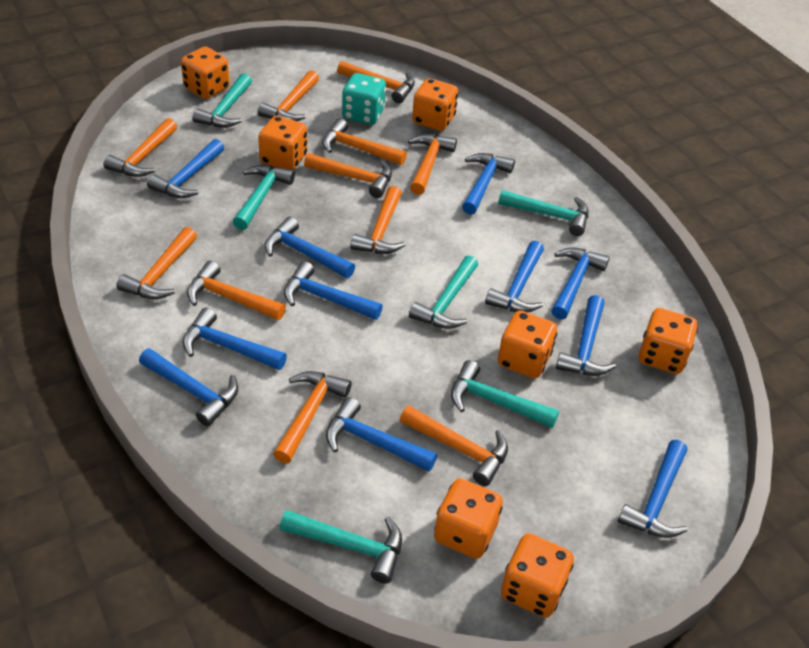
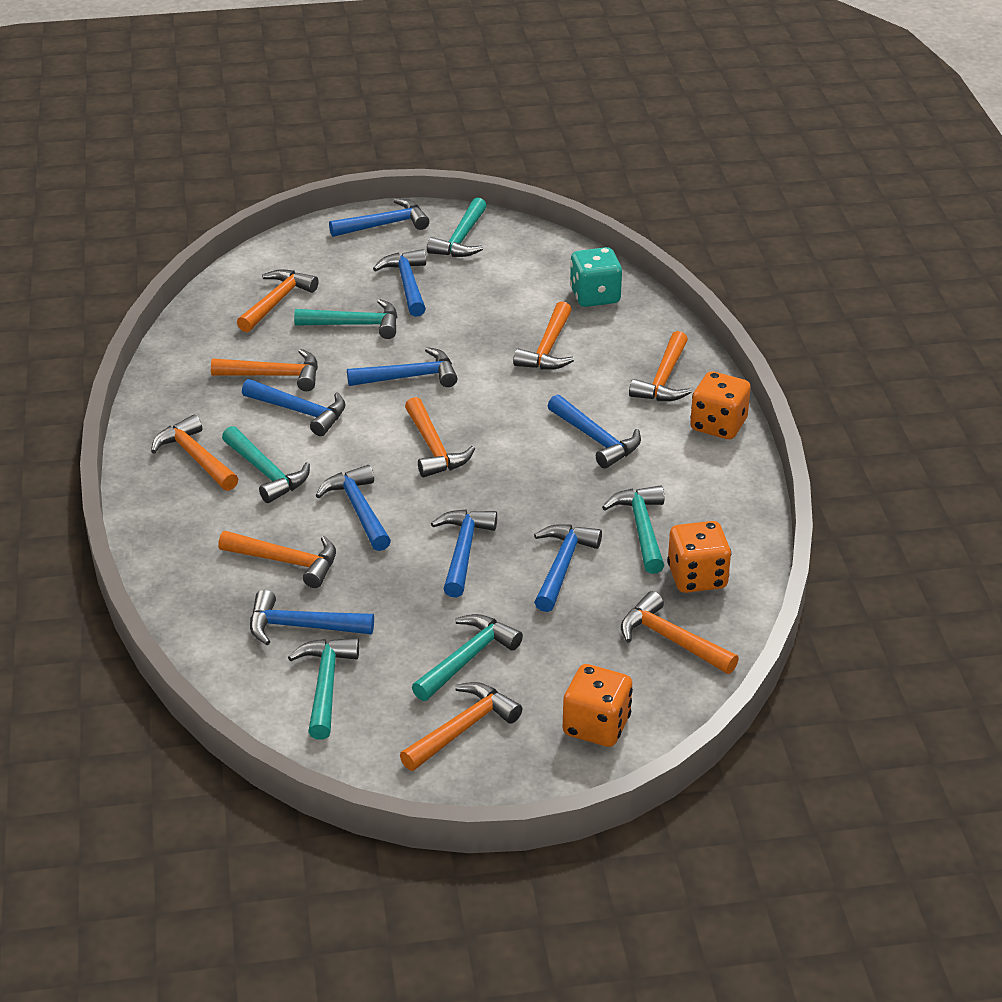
blue hammer: 11 -> 9
orange dice: 7 -> 3
orange hammer: 11 -> 9

